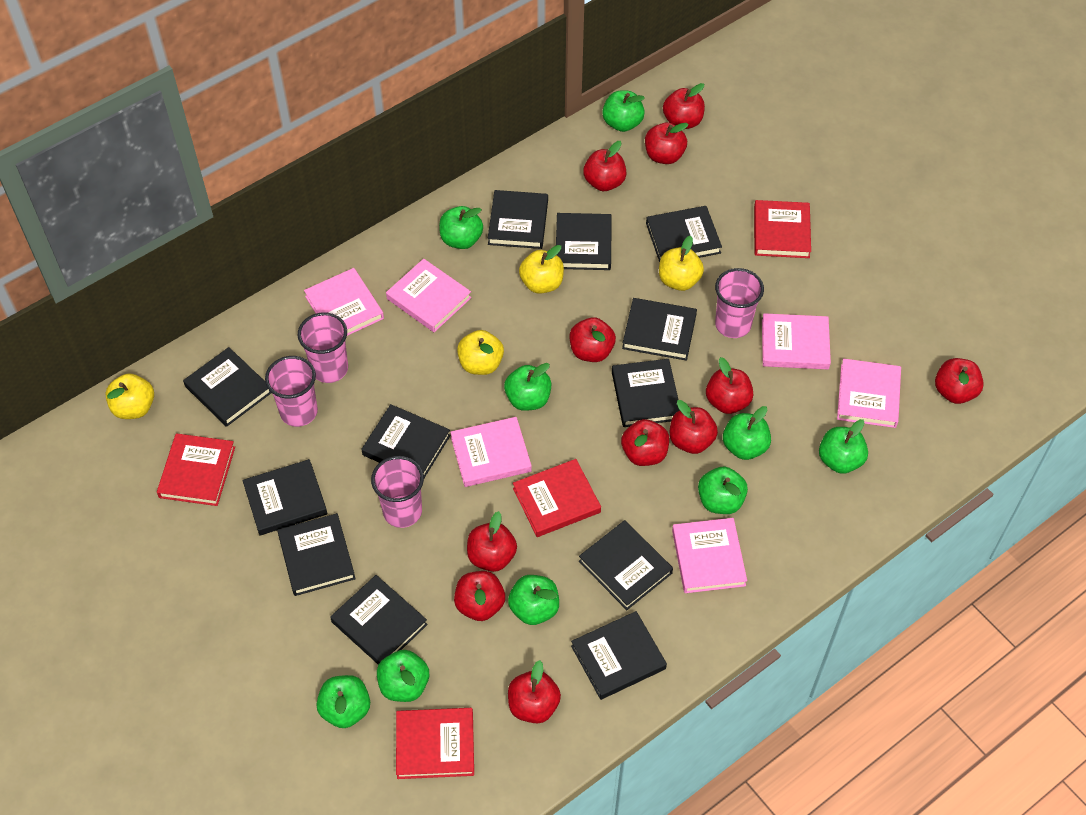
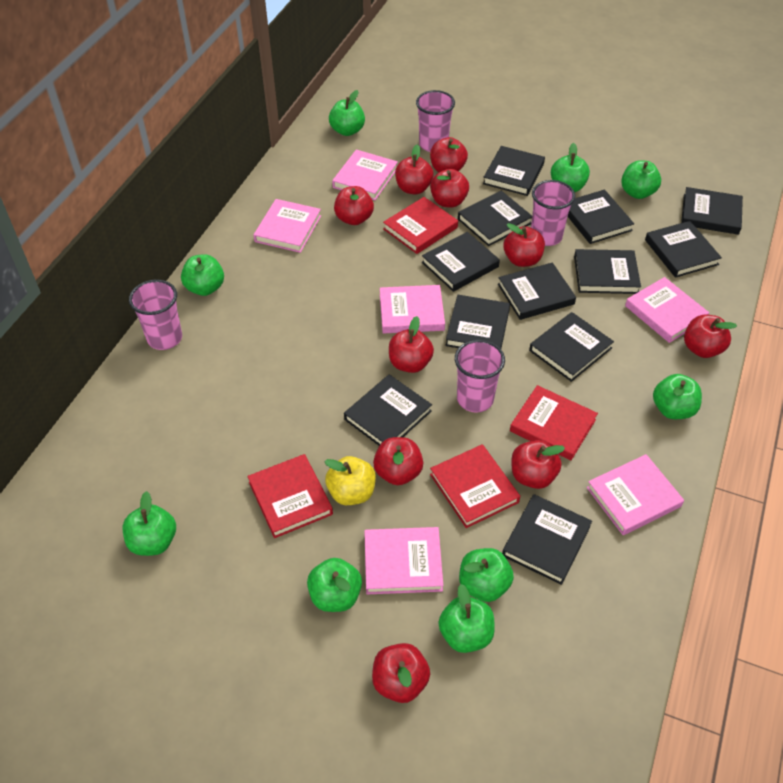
red apple: 11 -> 10
yellow apple: 4 -> 1

